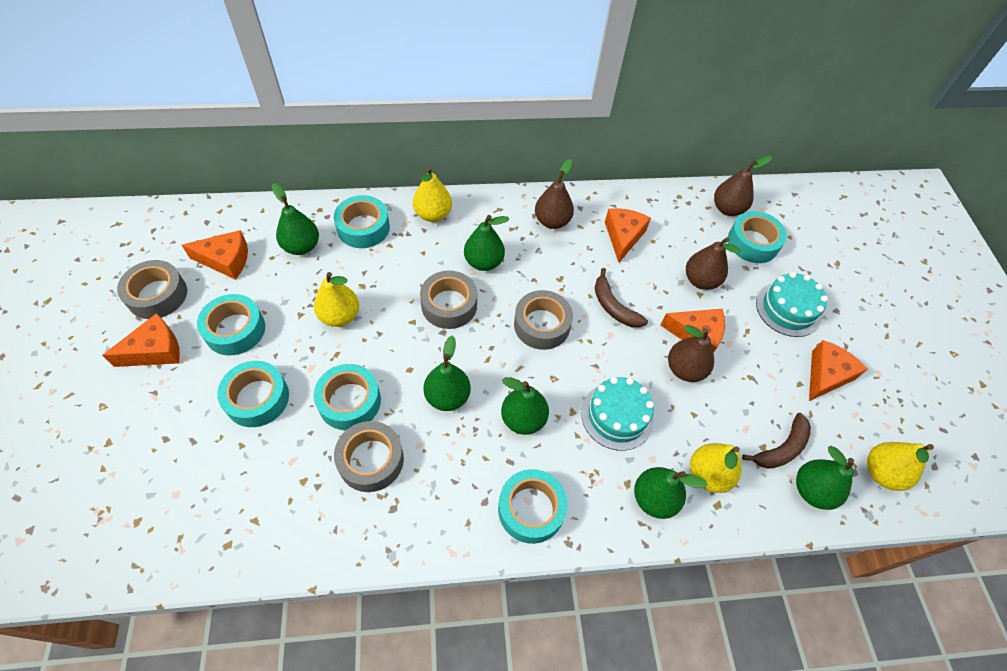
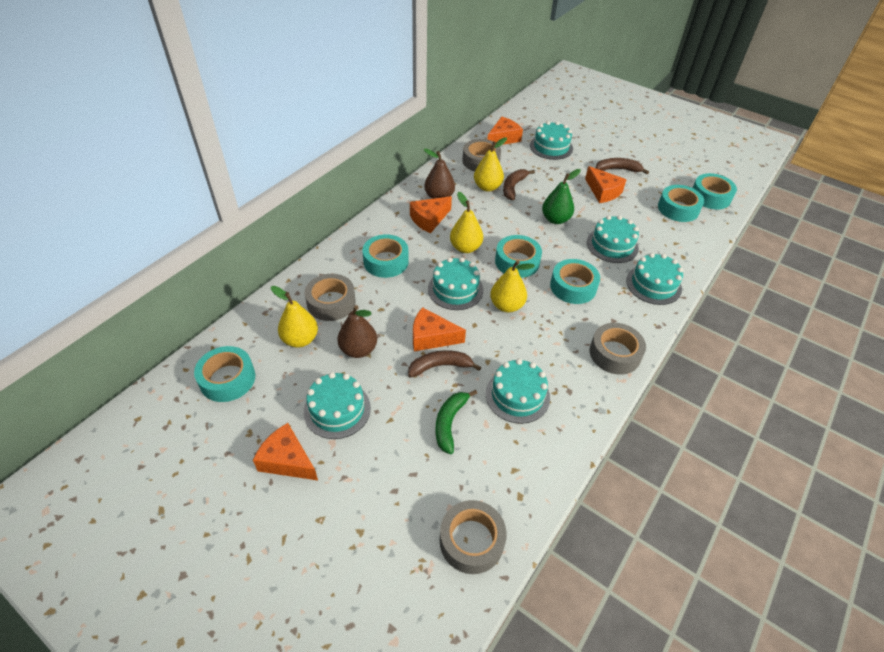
brown banana: 2 -> 3
brown pear: 4 -> 2
green banana: 0 -> 1
green pear: 6 -> 1
turquoise cake: 2 -> 6

